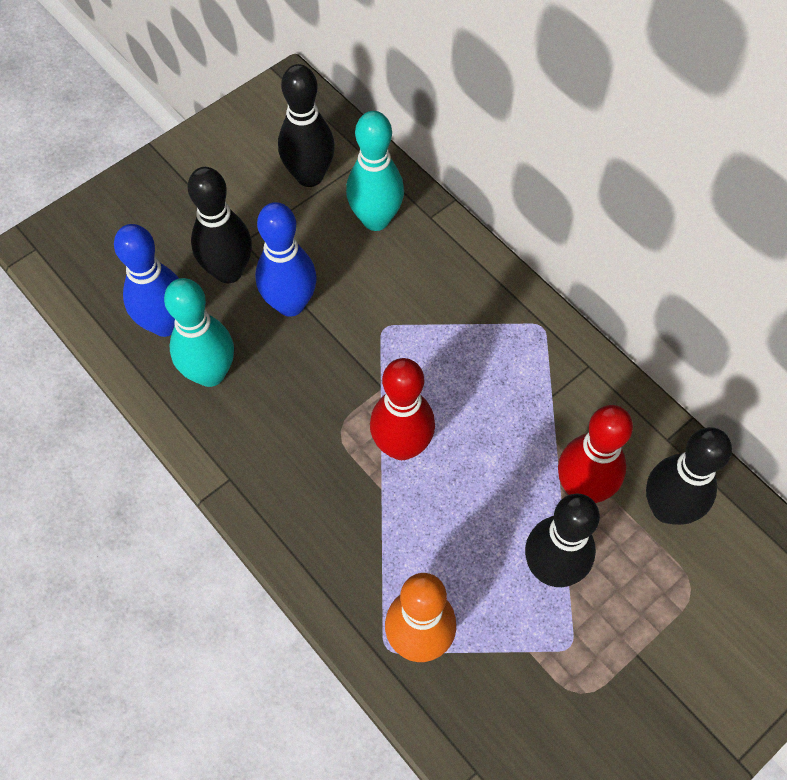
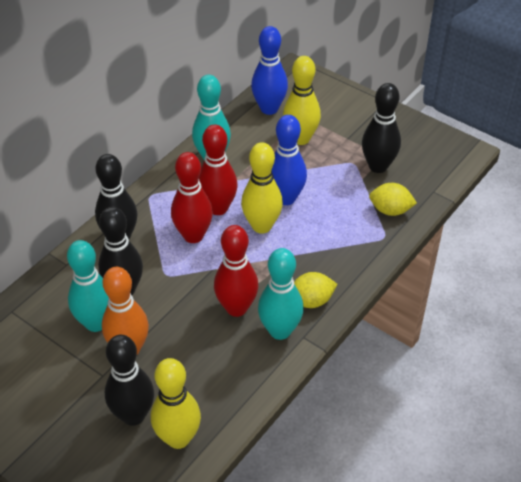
red bowling pin: 2 -> 3
turquoise bowling pin: 2 -> 3
yellow bowling pin: 0 -> 3
yellow lemon: 0 -> 2

